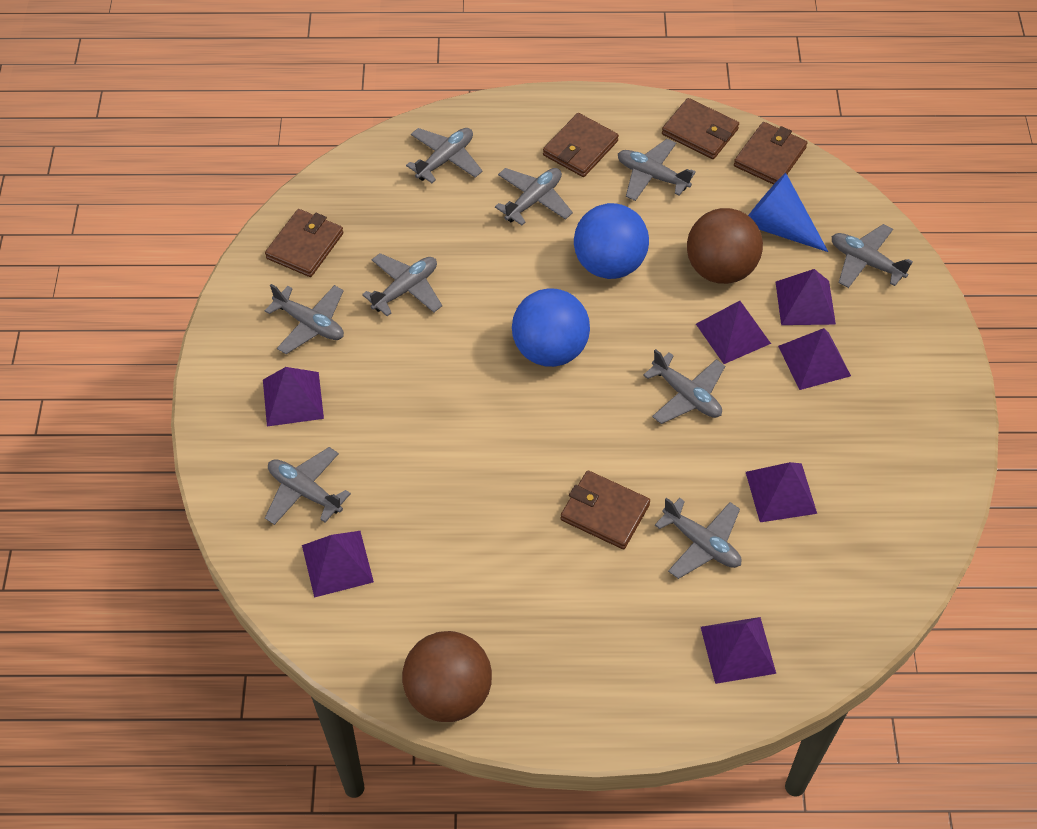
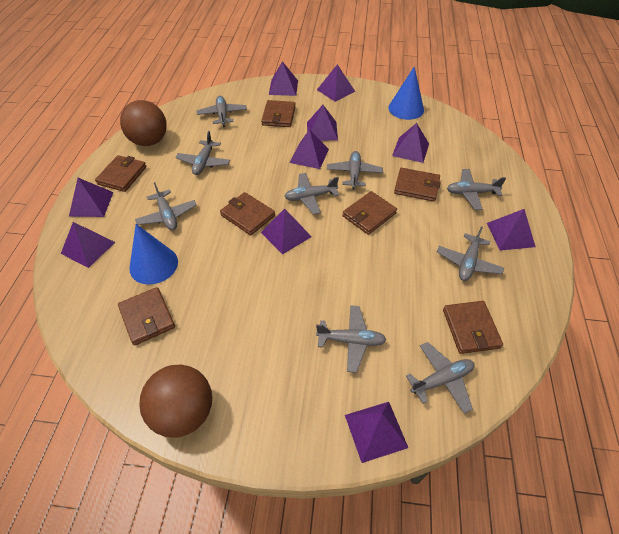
blue ball: 2 -> 0
blue cone: 1 -> 2
brown wallet: 5 -> 7
purple pyramid: 7 -> 10

